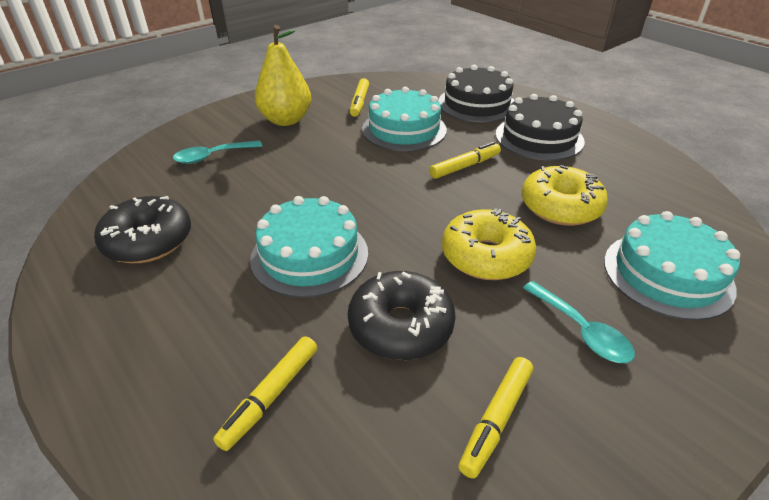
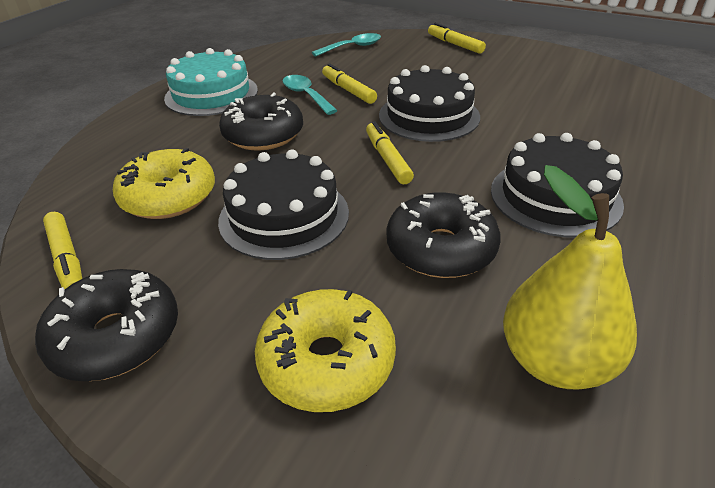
black cake: 2 -> 3
black donut: 2 -> 3
turquoise cake: 3 -> 1

